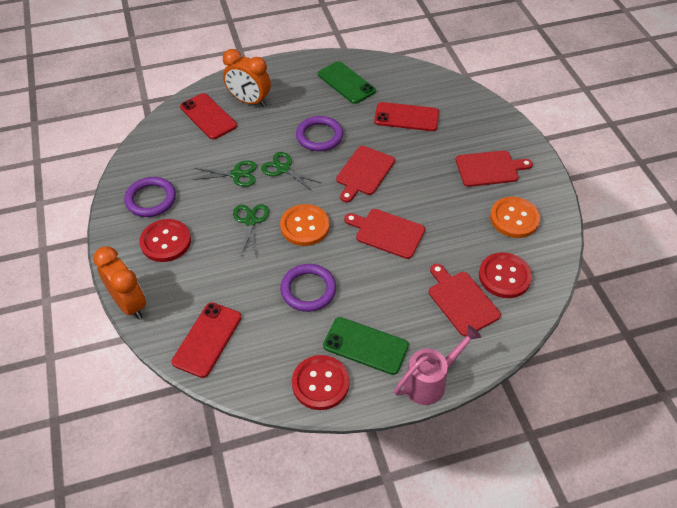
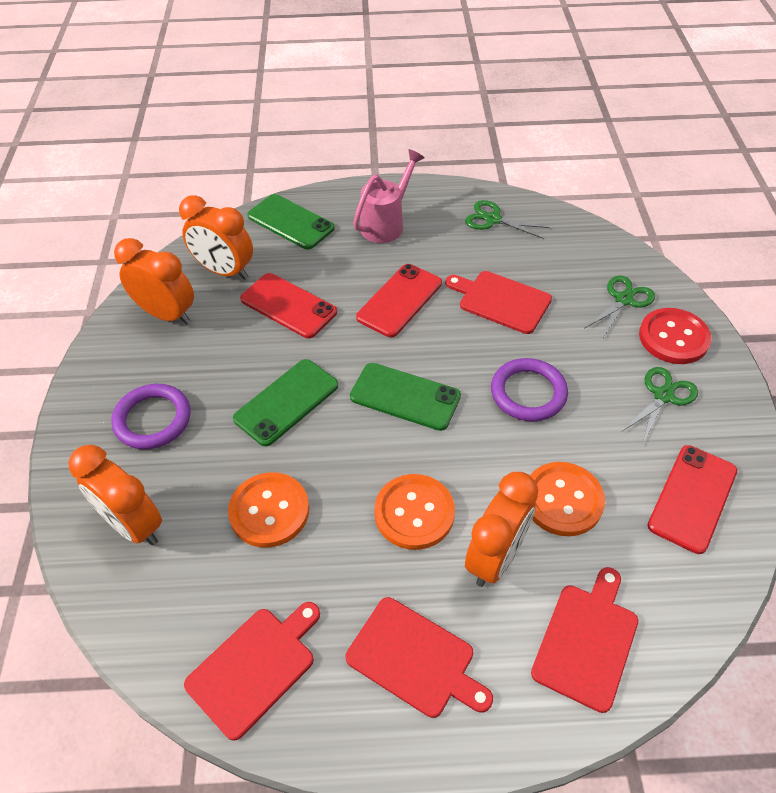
green phone: 2 -> 3
orange button: 2 -> 3
orange clock: 2 -> 4
purple ring: 3 -> 2
red button: 3 -> 1

